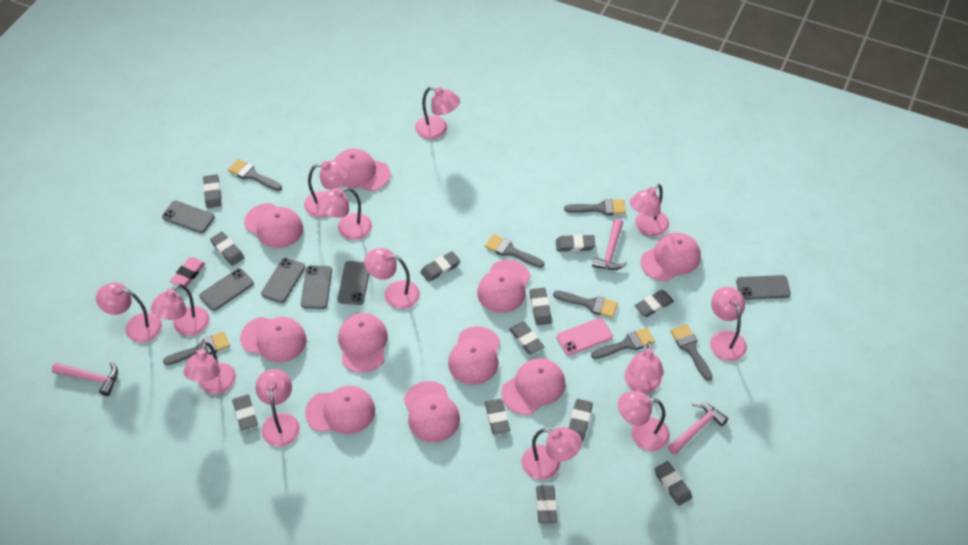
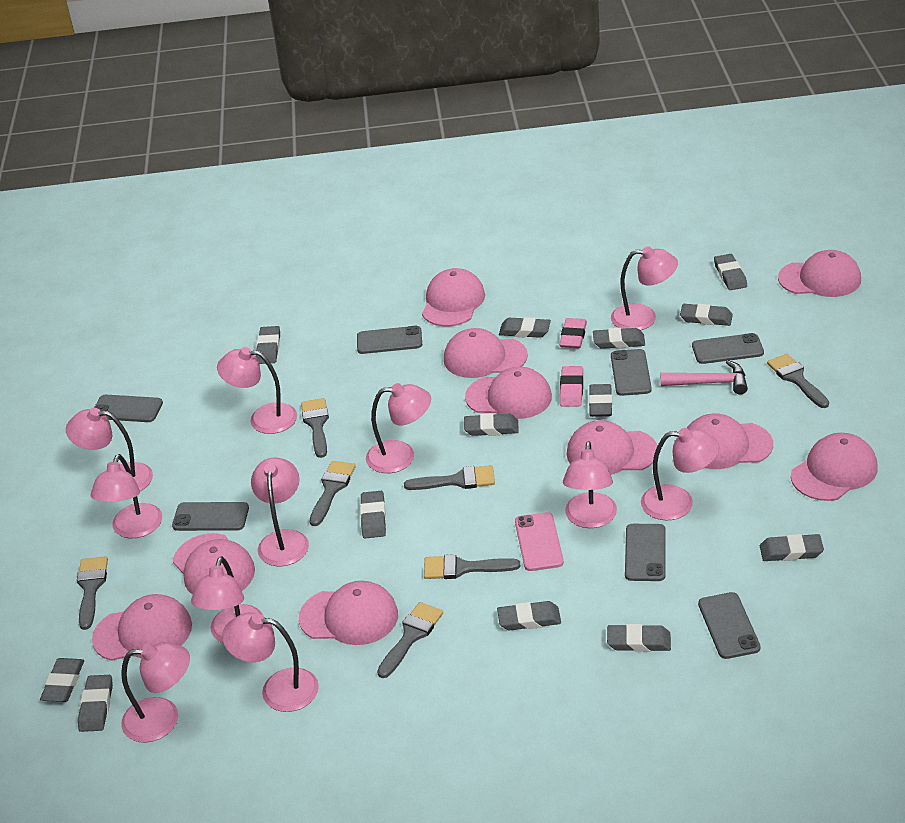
grey eraser: 12 -> 13
grey phone: 6 -> 7
pink eraser: 1 -> 2
pink hammer: 3 -> 1
pink lamp: 13 -> 11

